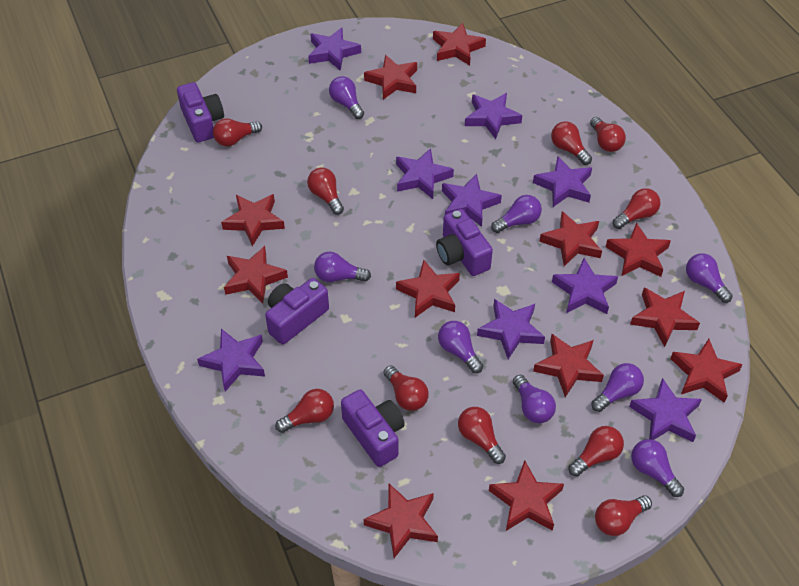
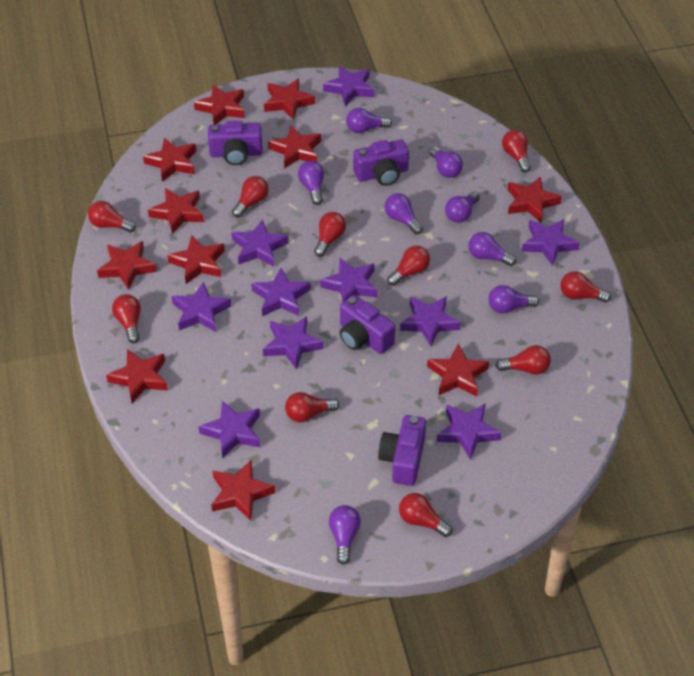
purple star: 9 -> 10
red star: 12 -> 11

